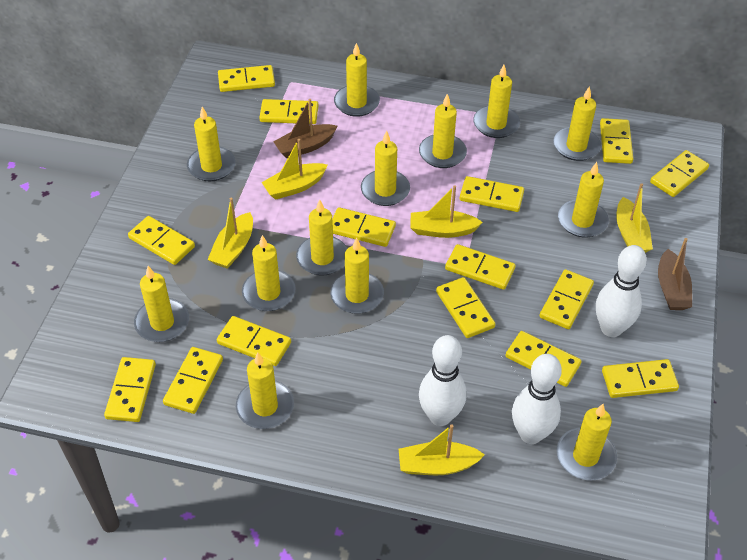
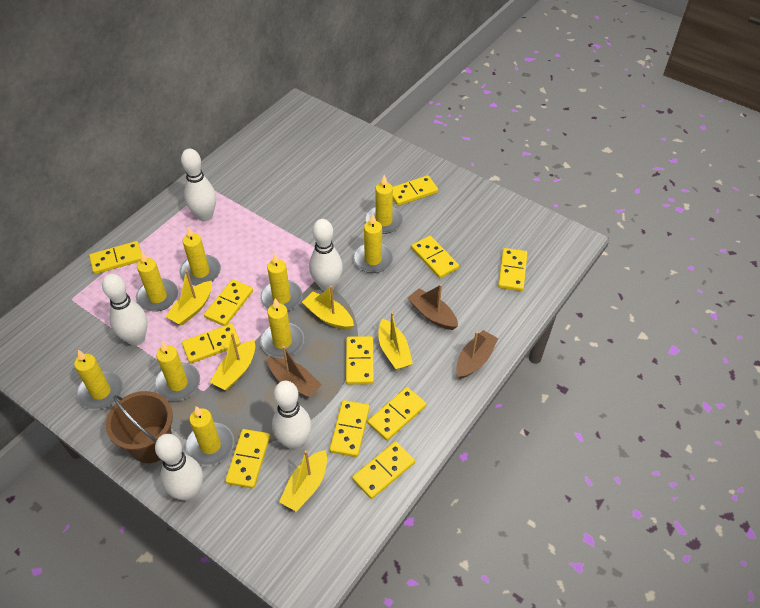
brown boat: 2 -> 3
brown bucket: 0 -> 1
white bowling pin: 3 -> 5
yellow candle: 13 -> 9
yellow domino: 15 -> 11

